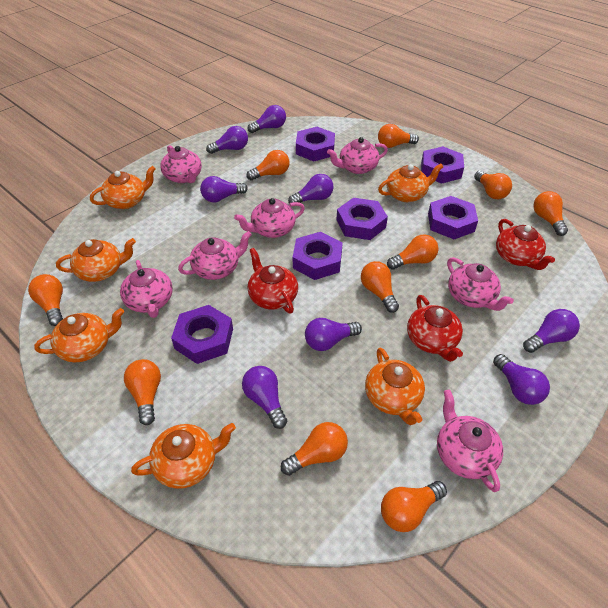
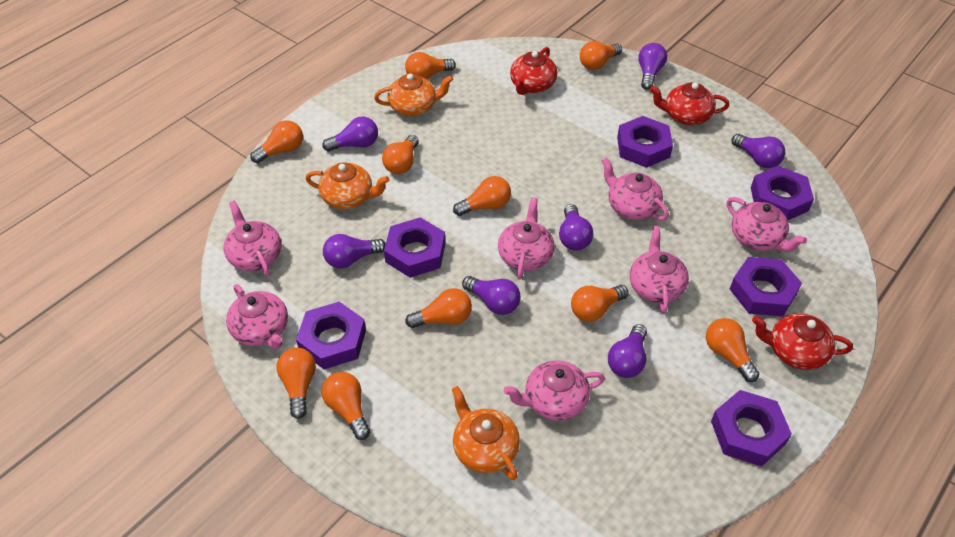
orange teapot: 6 -> 3
purple light bulb: 8 -> 7

